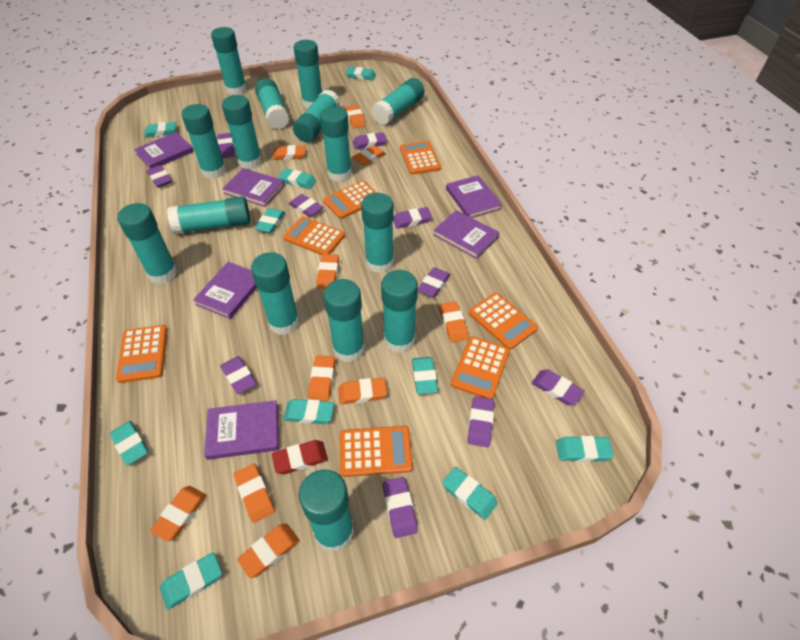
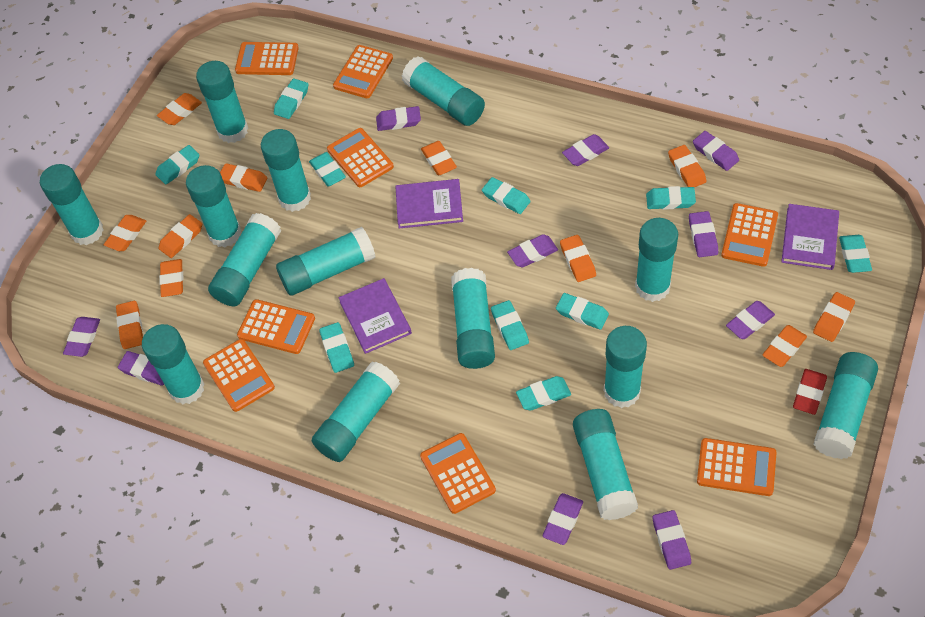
orange calculator: 7 -> 8
orange eraser: 10 -> 11
purple book: 6 -> 3
turquoise glue stick: 15 -> 14

